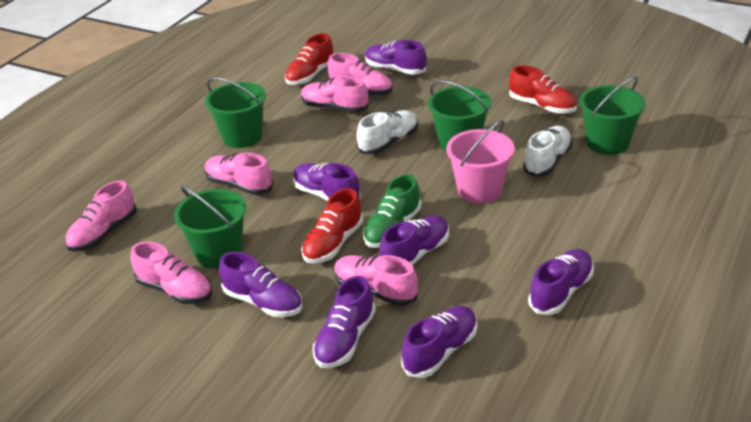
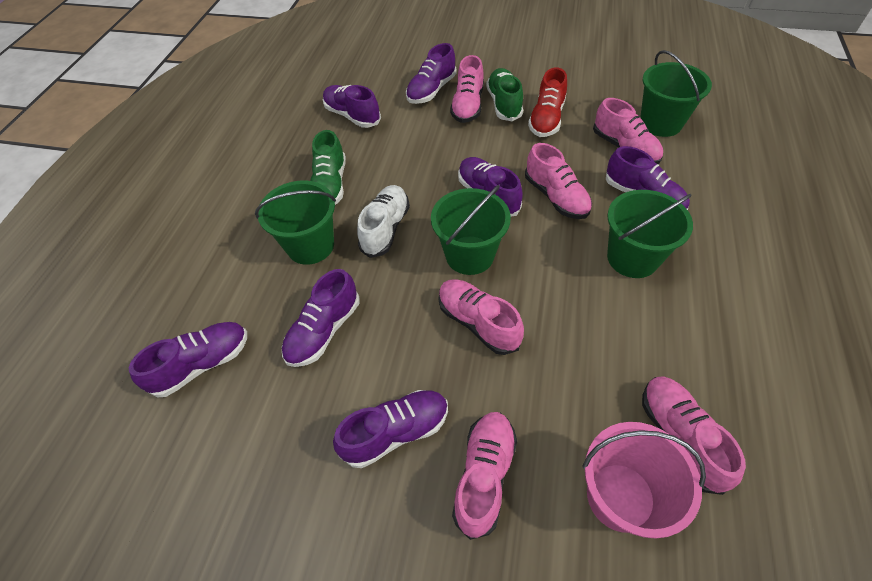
green shoe: 1 -> 2
red shoe: 3 -> 1
white shoe: 2 -> 1

